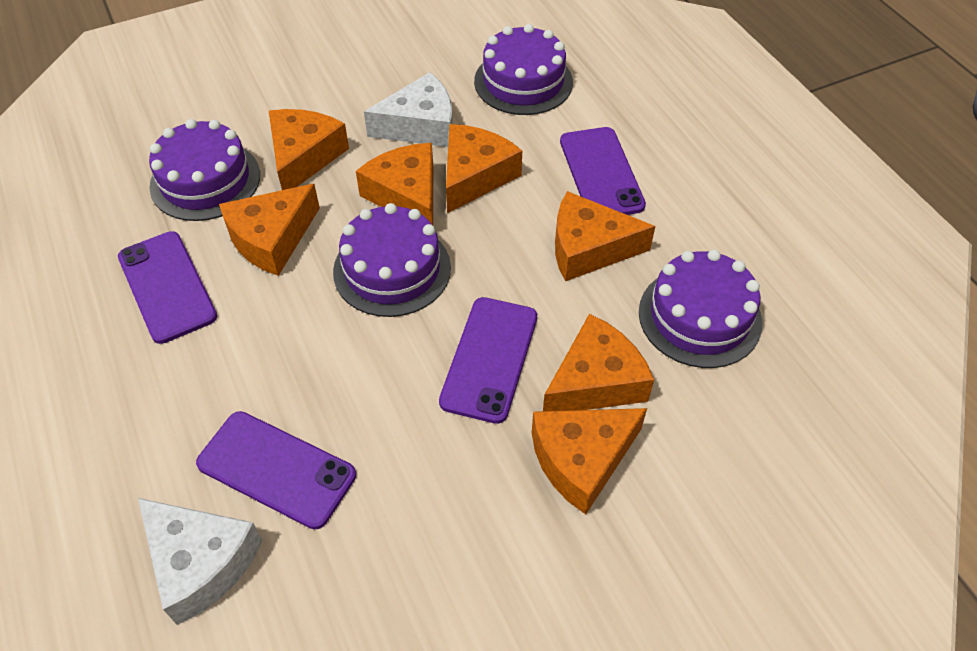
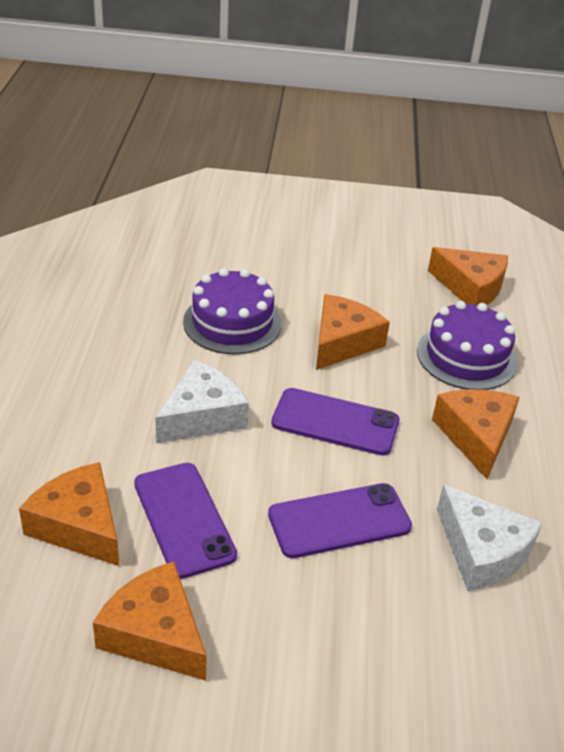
orange cheese: 7 -> 5
purple cake: 4 -> 2
purple phone: 4 -> 3

